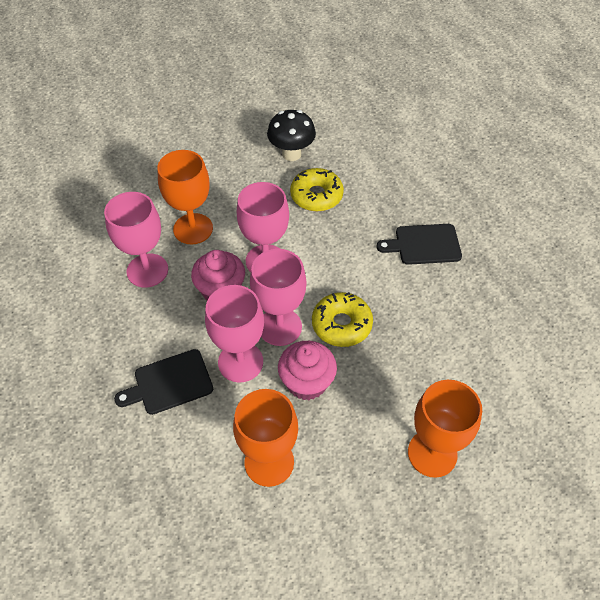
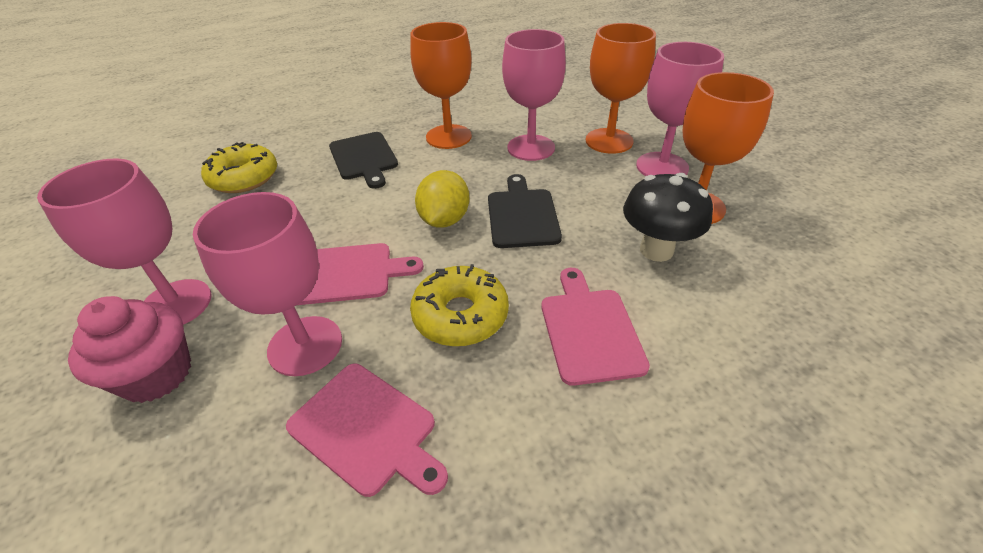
pink cupcake: 2 -> 1
pink cutting board: 0 -> 3
yellow lemon: 0 -> 1

